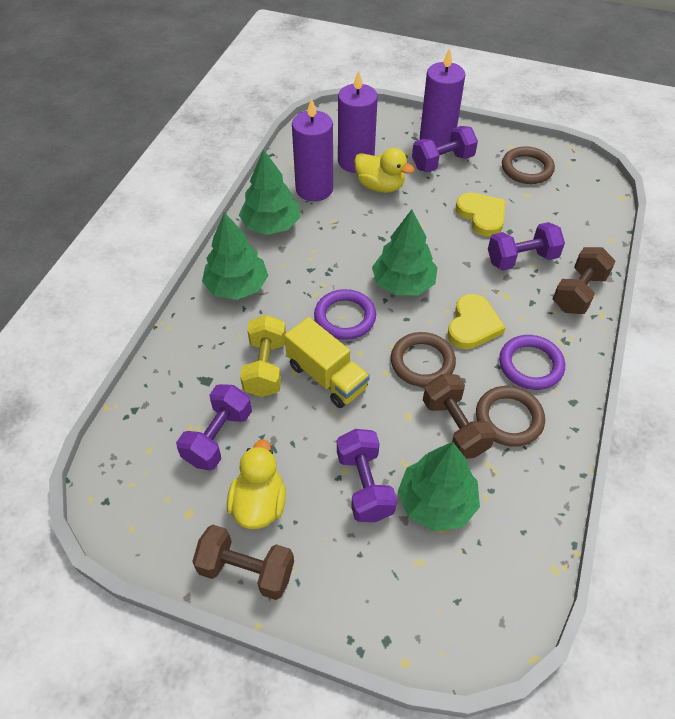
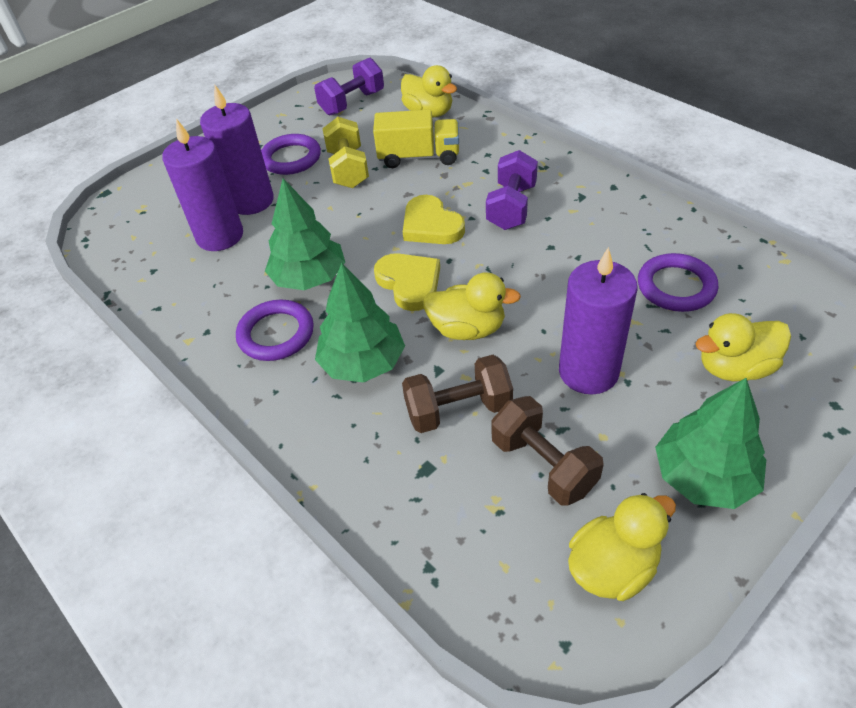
brown dumbbell: 3 -> 2
brown ring: 3 -> 0
green tree: 4 -> 3
purple dumbbell: 4 -> 2
purple ring: 2 -> 3
yellow duck: 2 -> 4

